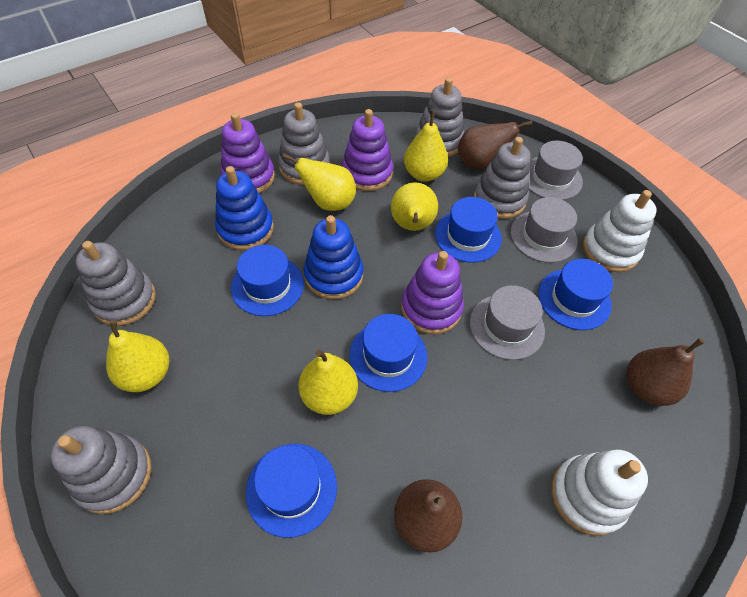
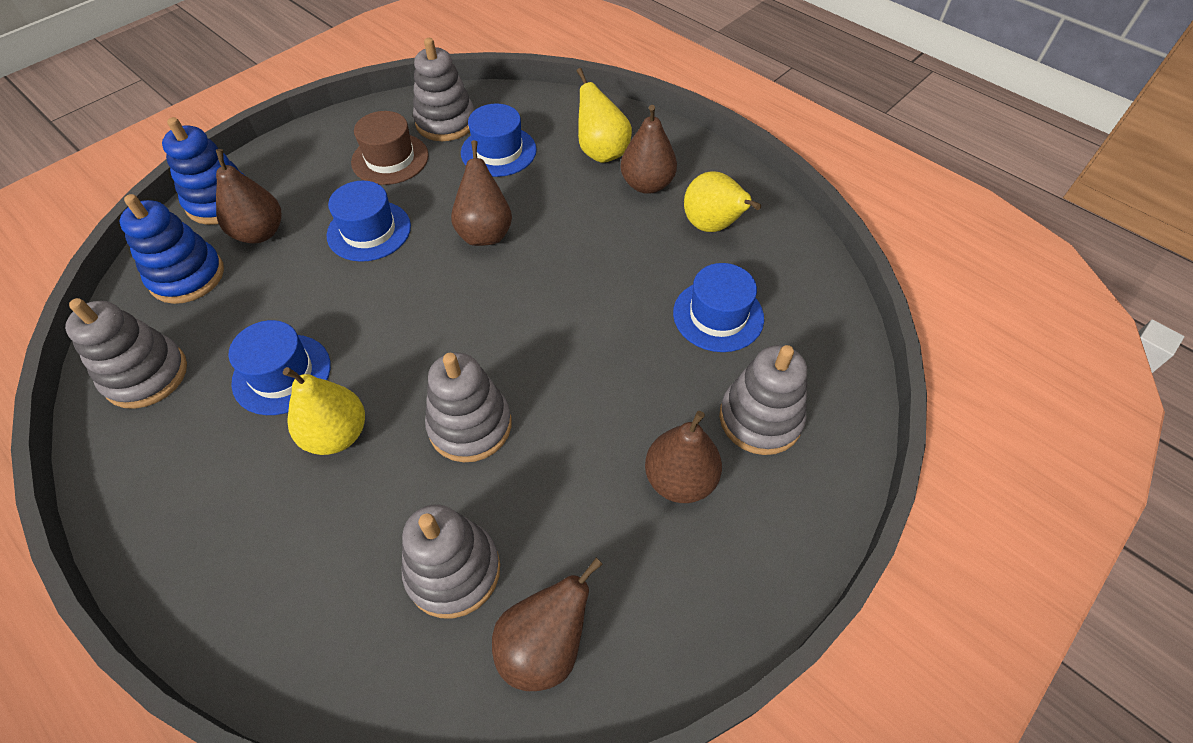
blue hat: 5 -> 4
brown hat: 0 -> 1
brown pear: 3 -> 5
grey hat: 3 -> 0
purple stacking toy: 3 -> 0
white stacking toy: 2 -> 0
yellow pear: 5 -> 3

